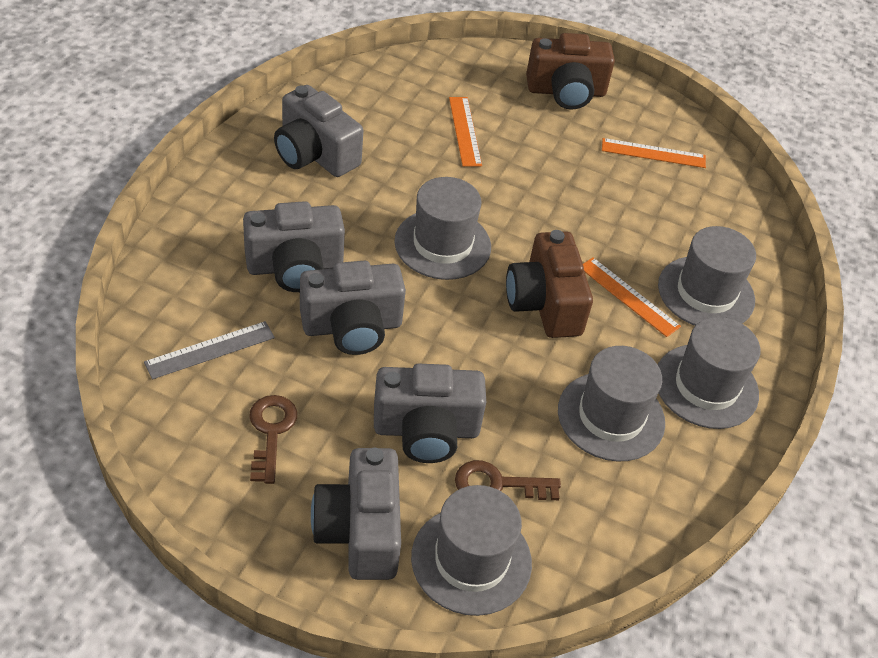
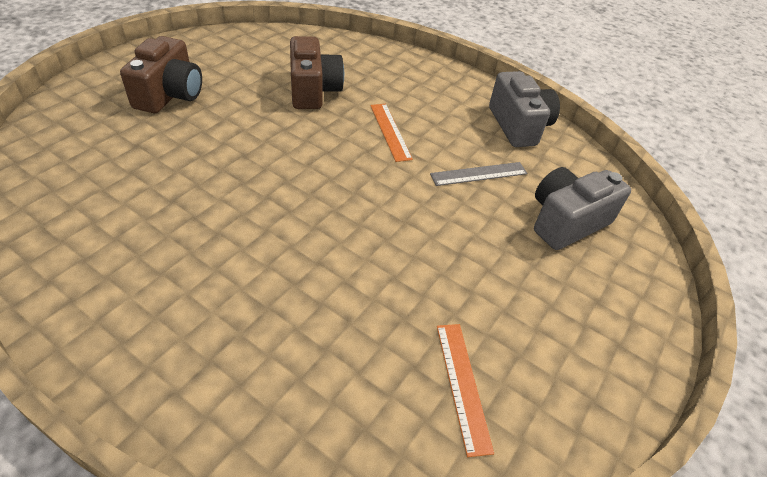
brown key: 2 -> 0
grey camera: 5 -> 2
grey hat: 5 -> 0
orange ruler: 3 -> 2

